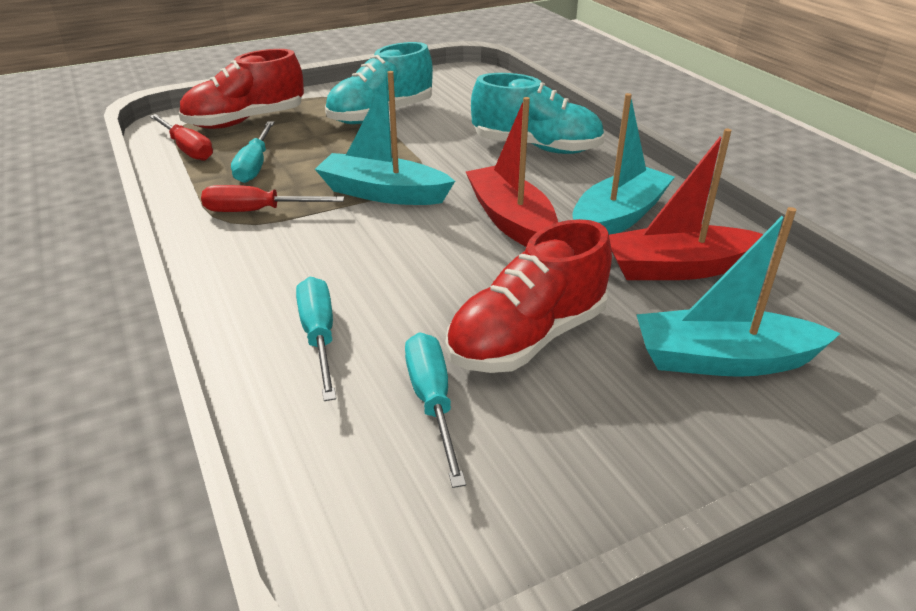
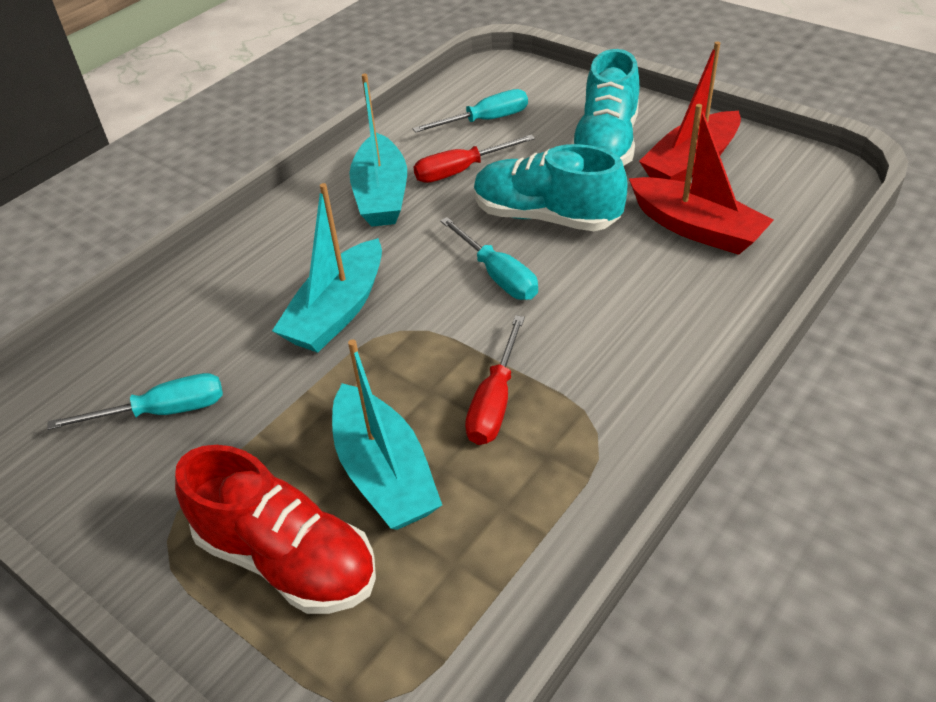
red shoe: 2 -> 1

